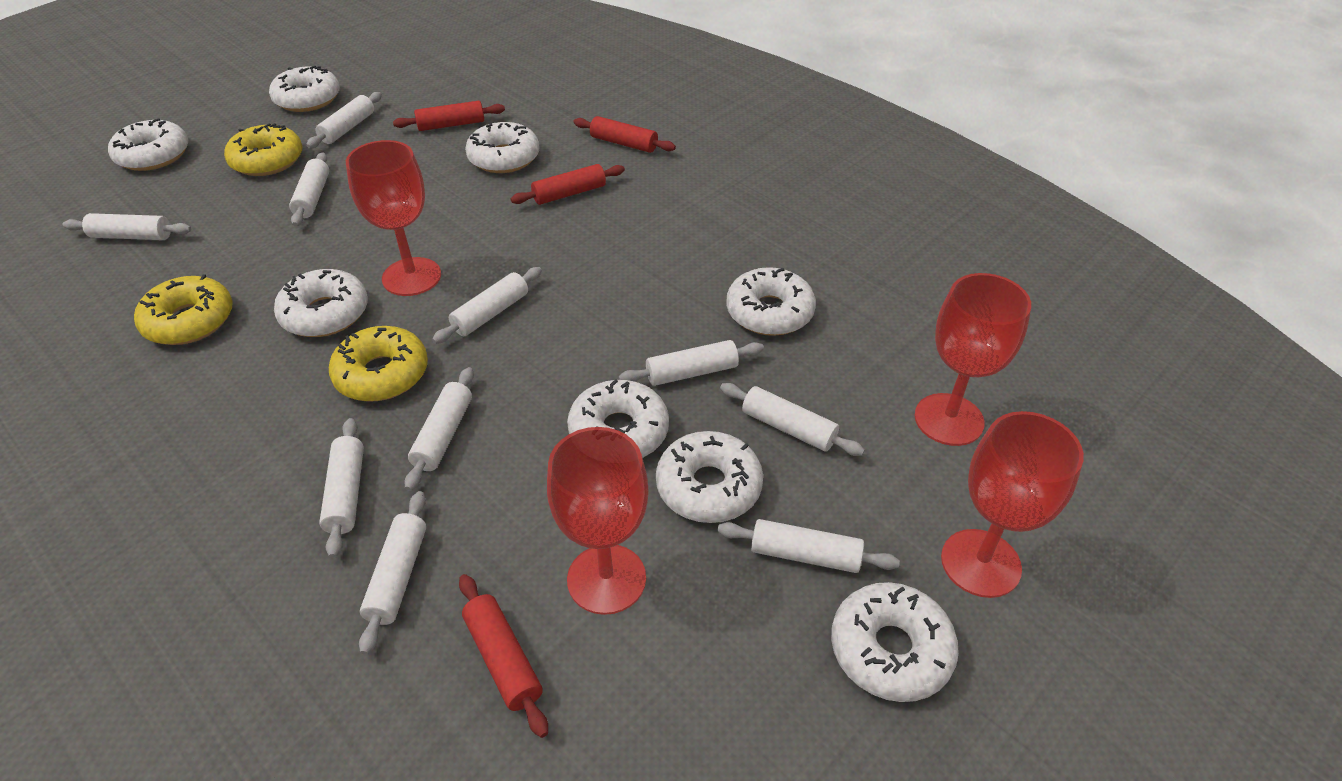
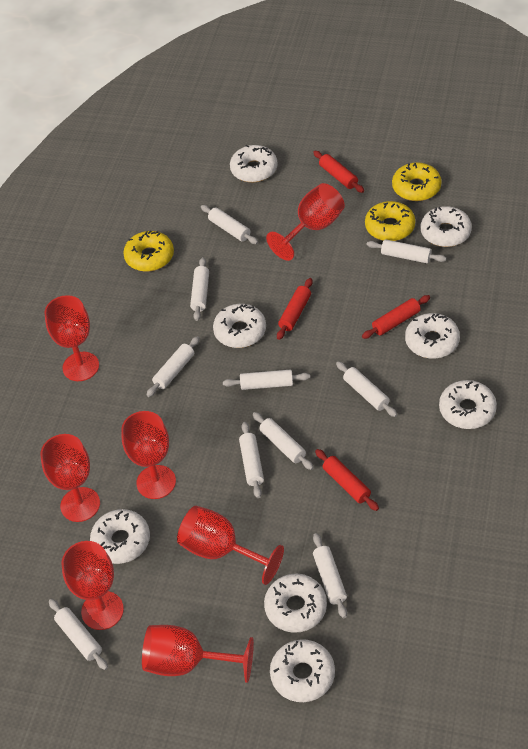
red goblet: 4 -> 7

